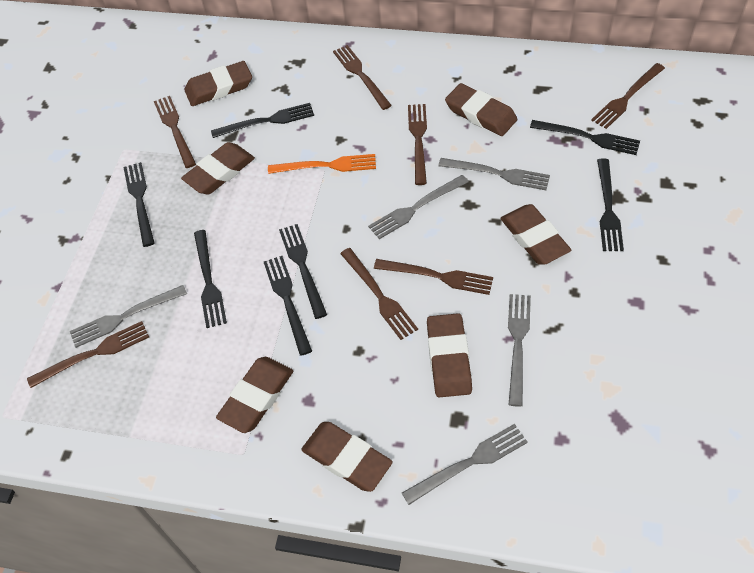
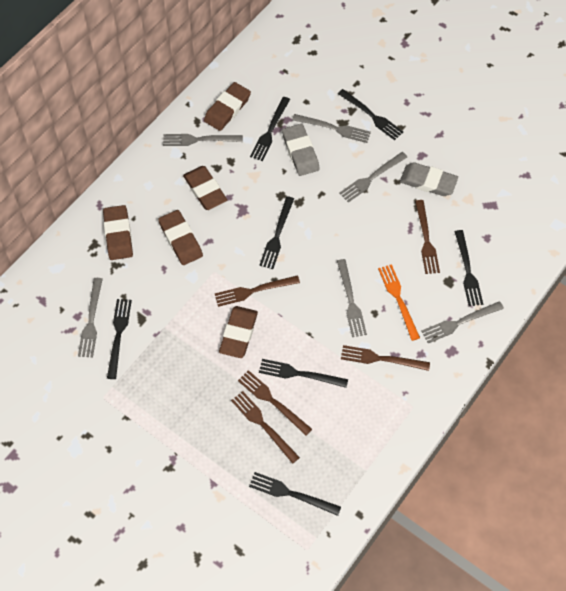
brown eraser: 7 -> 5
brown fork: 7 -> 5
grey eraser: 0 -> 2
grey fork: 5 -> 6

